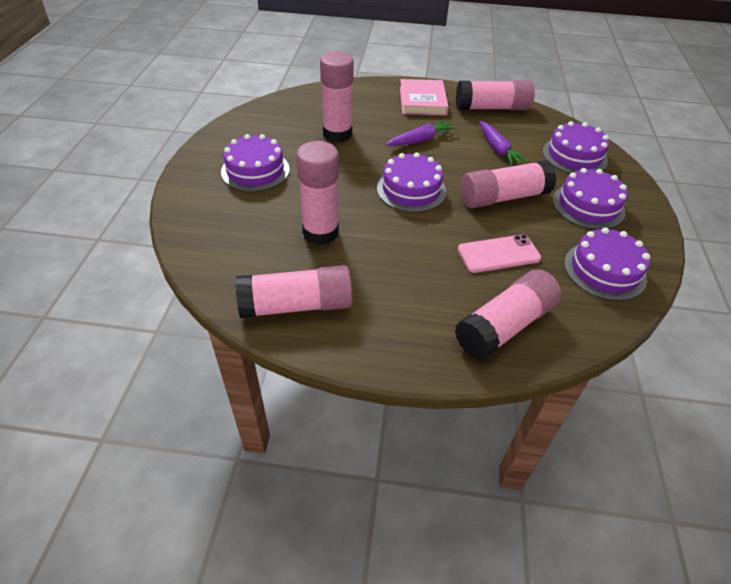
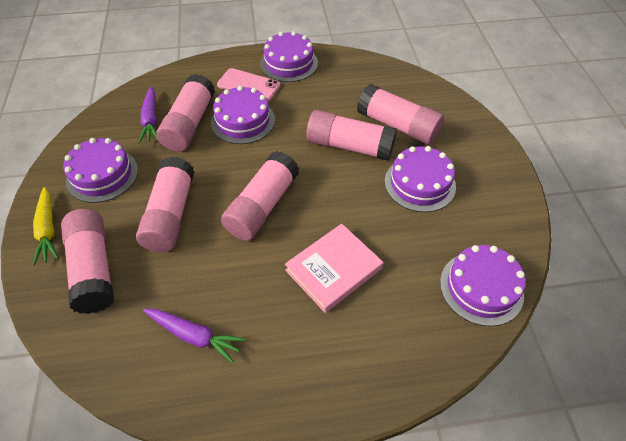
yellow carrot: 0 -> 1

